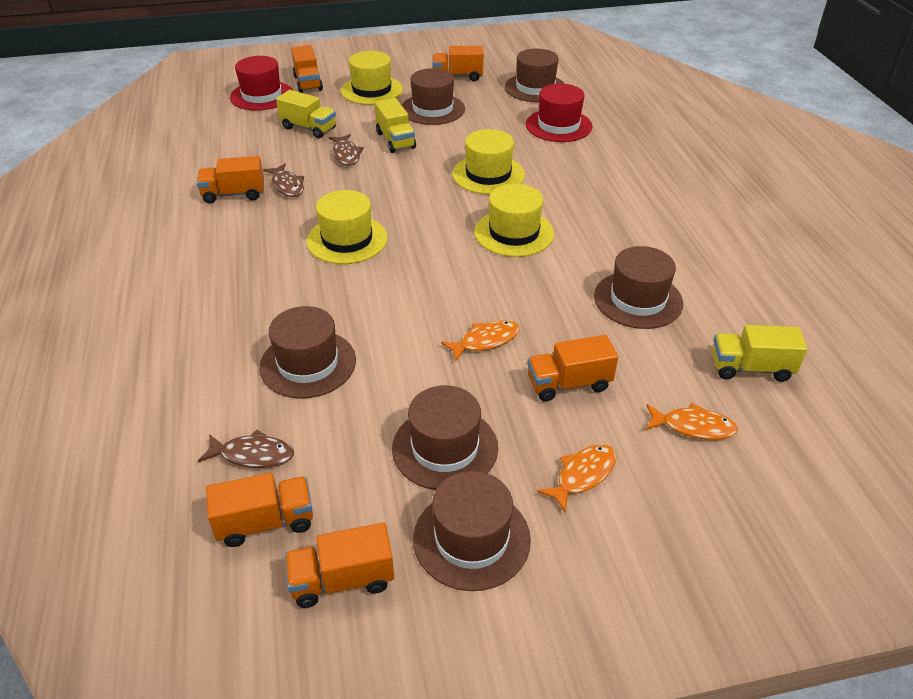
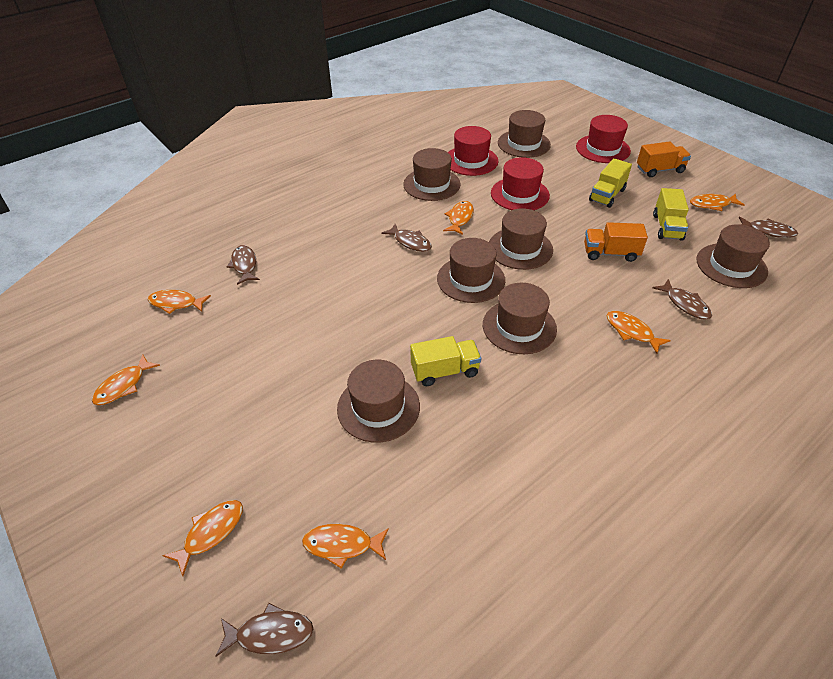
brown fish: 3 -> 5
brown hat: 6 -> 7
orange fish: 3 -> 7
orange truck: 6 -> 2
red hat: 2 -> 3
yellow hat: 4 -> 0

